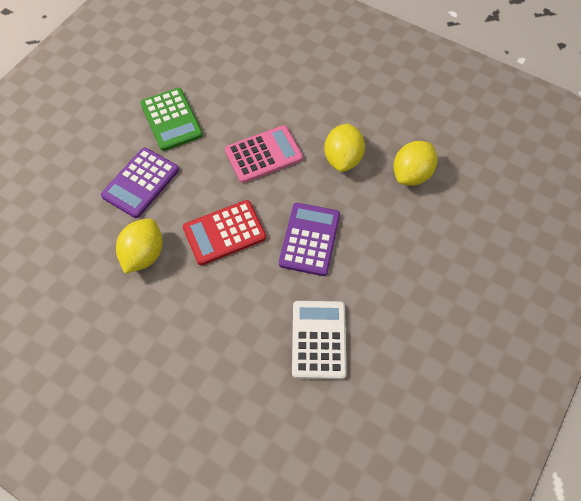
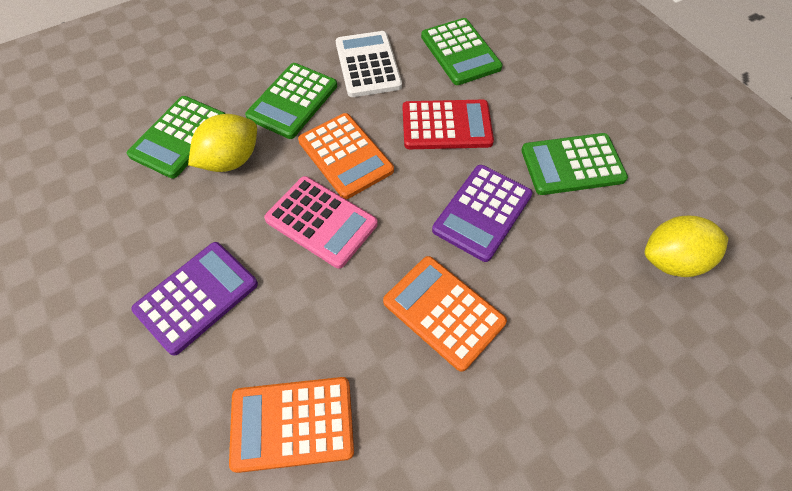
green calculator: 1 -> 4
orange calculator: 0 -> 3
yellow lemon: 3 -> 2

